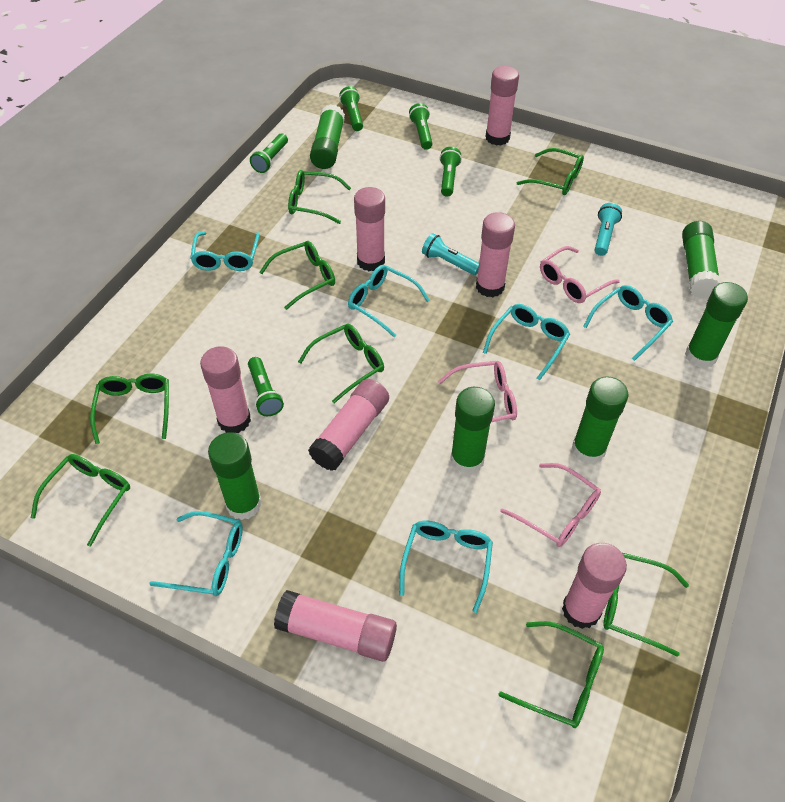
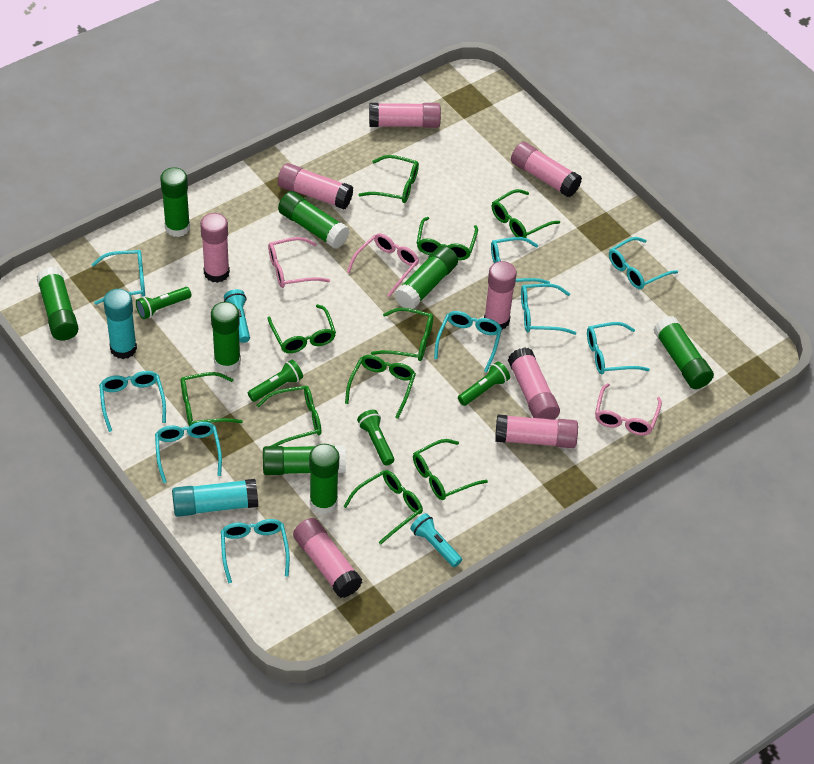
green flashlight: 5 -> 4
green glasses: 8 -> 10
green glue stick: 6 -> 8
pink glue stick: 7 -> 8
turquoise glasses: 6 -> 9
turquoise glue stick: 0 -> 2

